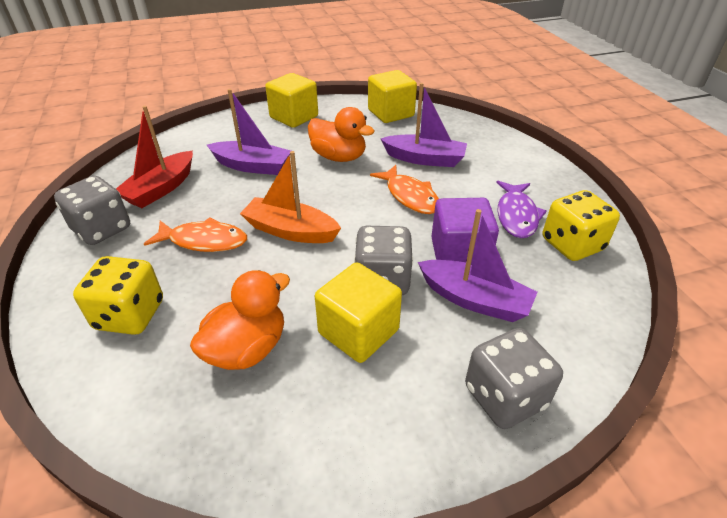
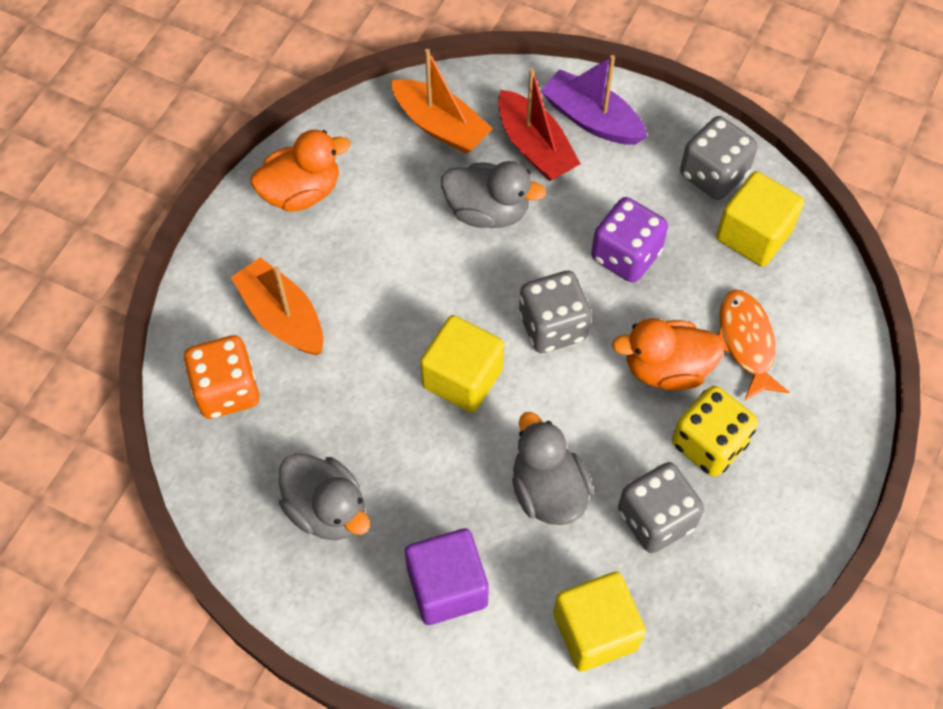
grey duck: 0 -> 3
orange boat: 1 -> 2
orange dice: 0 -> 1
orange fish: 2 -> 1
purple boat: 3 -> 1
purple dice: 0 -> 1
purple fish: 1 -> 0
yellow dice: 2 -> 1

